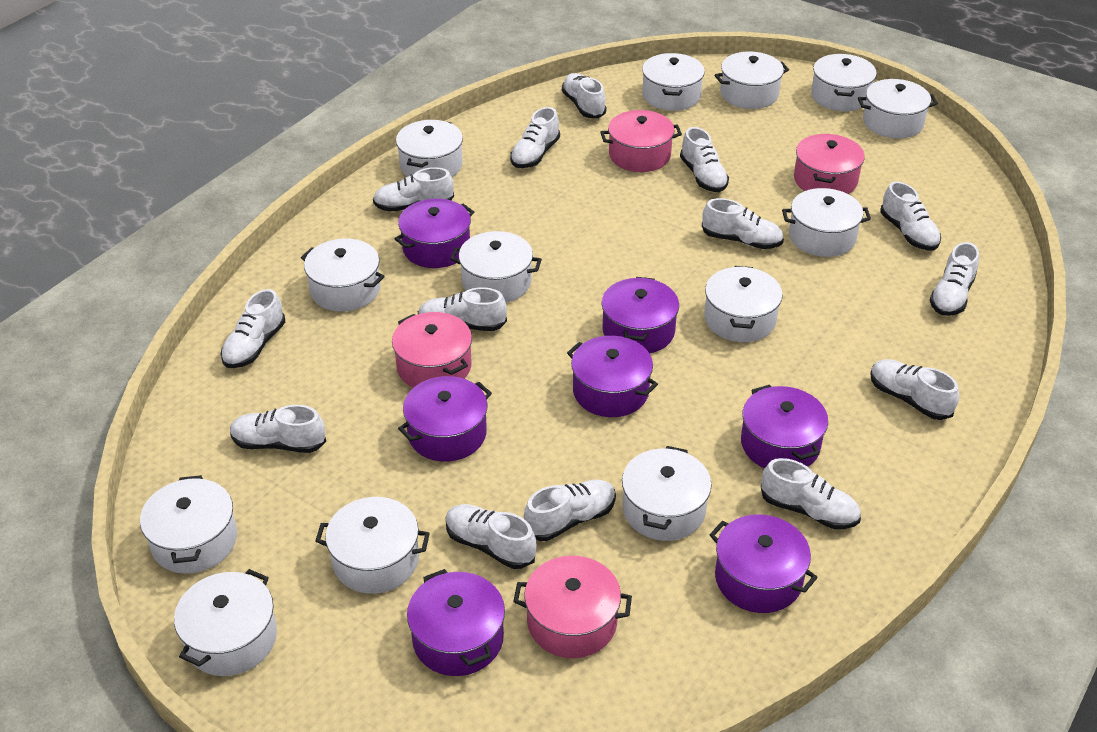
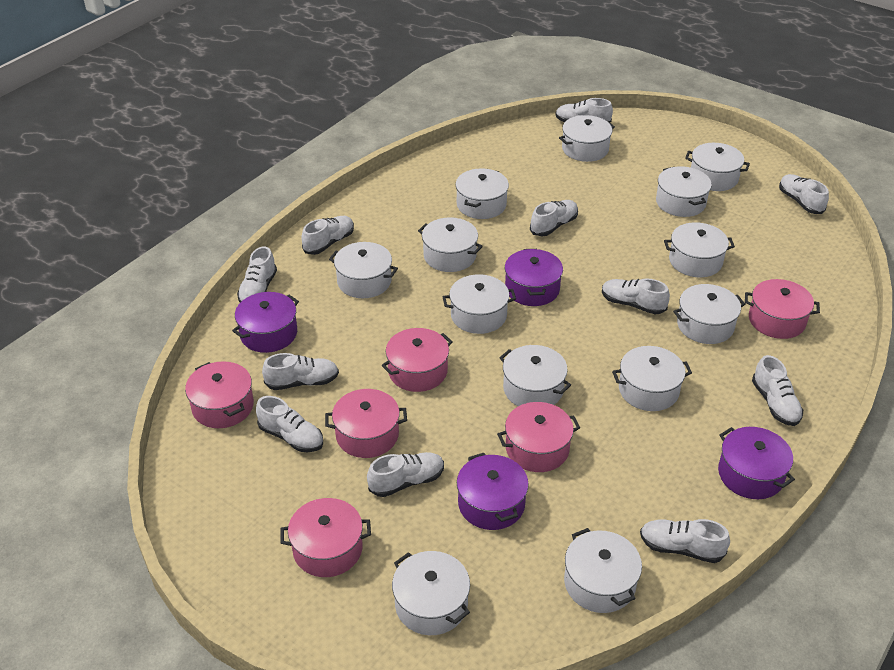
pink pot: 4 -> 6
purple pot: 7 -> 4
white shoe: 14 -> 11

